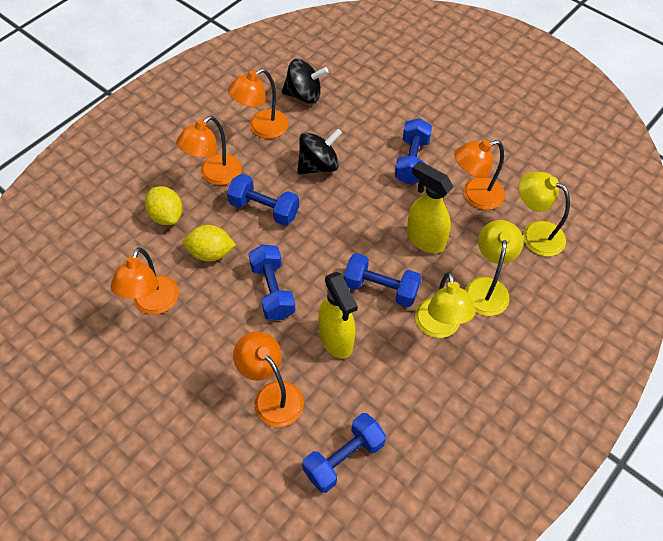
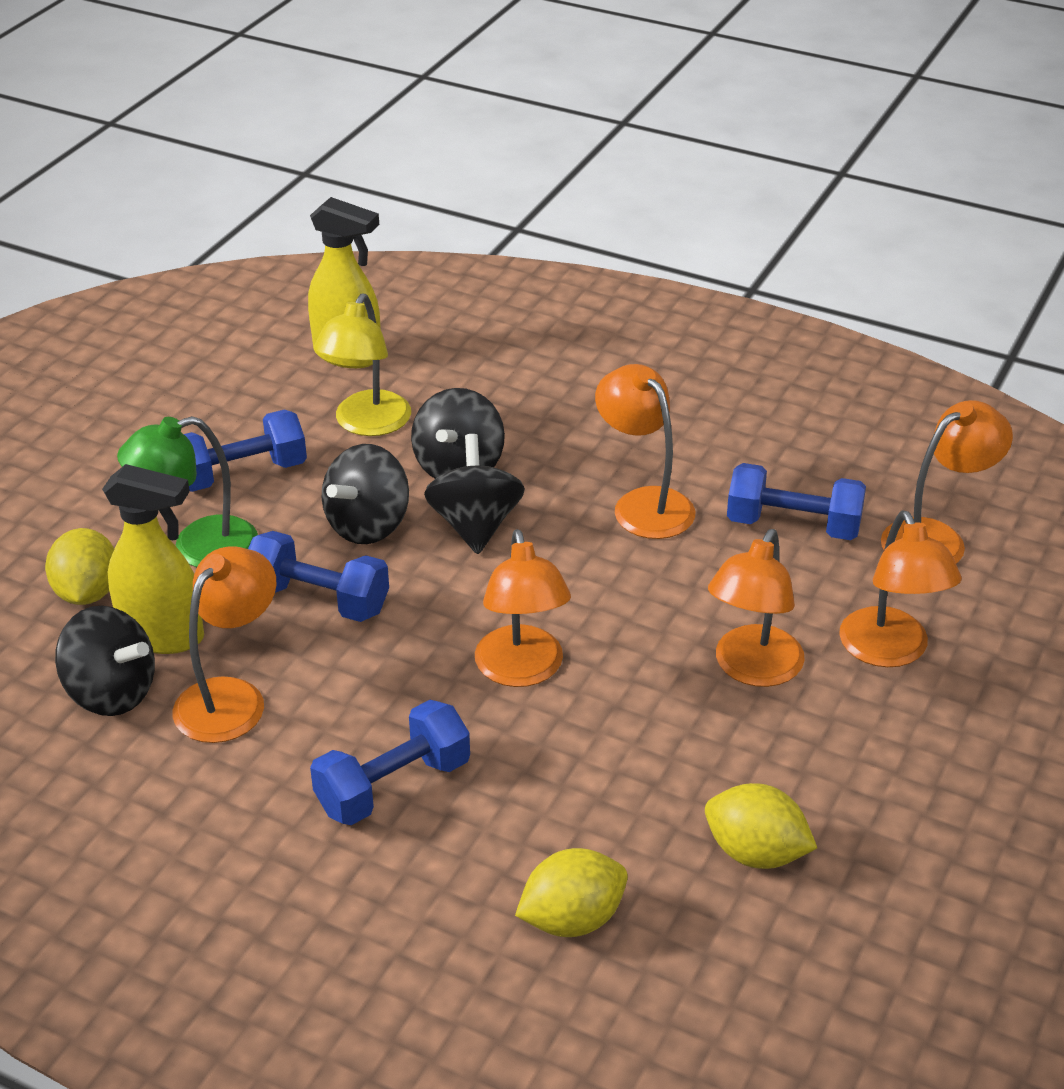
black spinning top: 2 -> 4
blue dumbbell: 5 -> 4
green lamp: 0 -> 1
orange lamp: 5 -> 6
yellow lamp: 3 -> 1
yellow lemon: 2 -> 3

